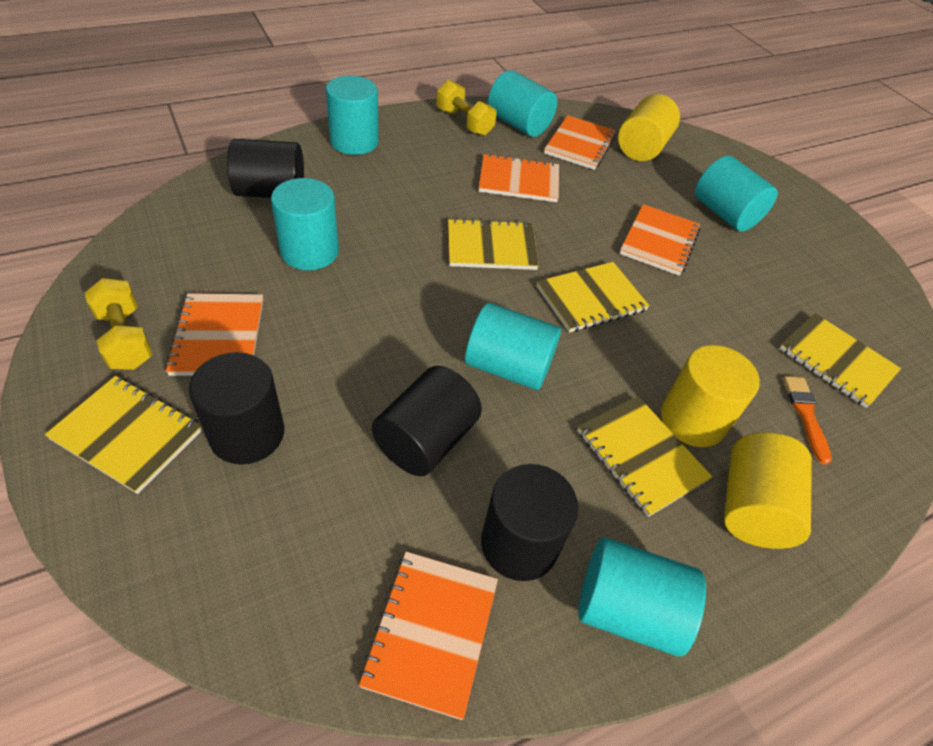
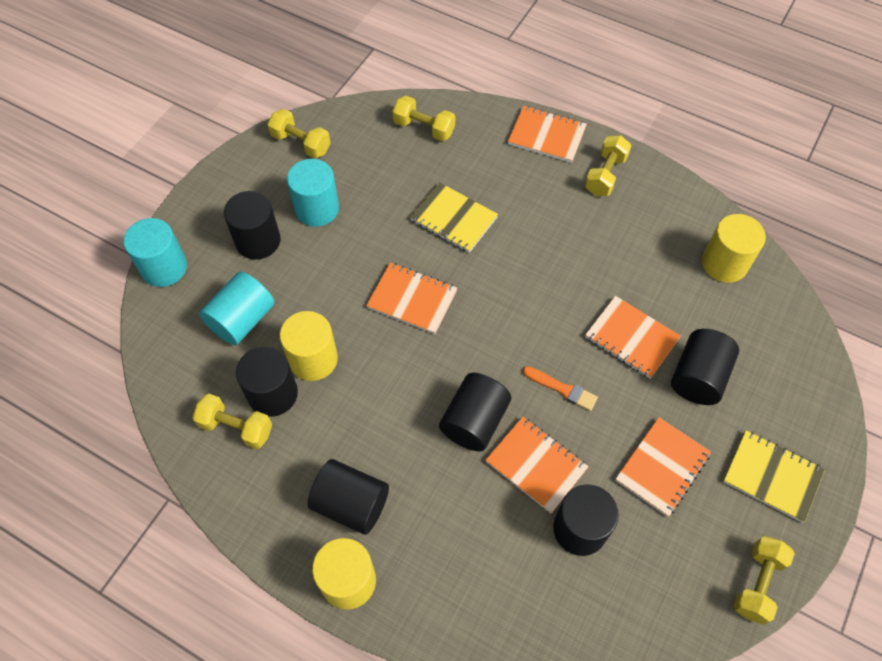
black cylinder: 4 -> 6
turquoise cylinder: 6 -> 3
yellow dumbbell: 2 -> 5
yellow notebook: 5 -> 2

